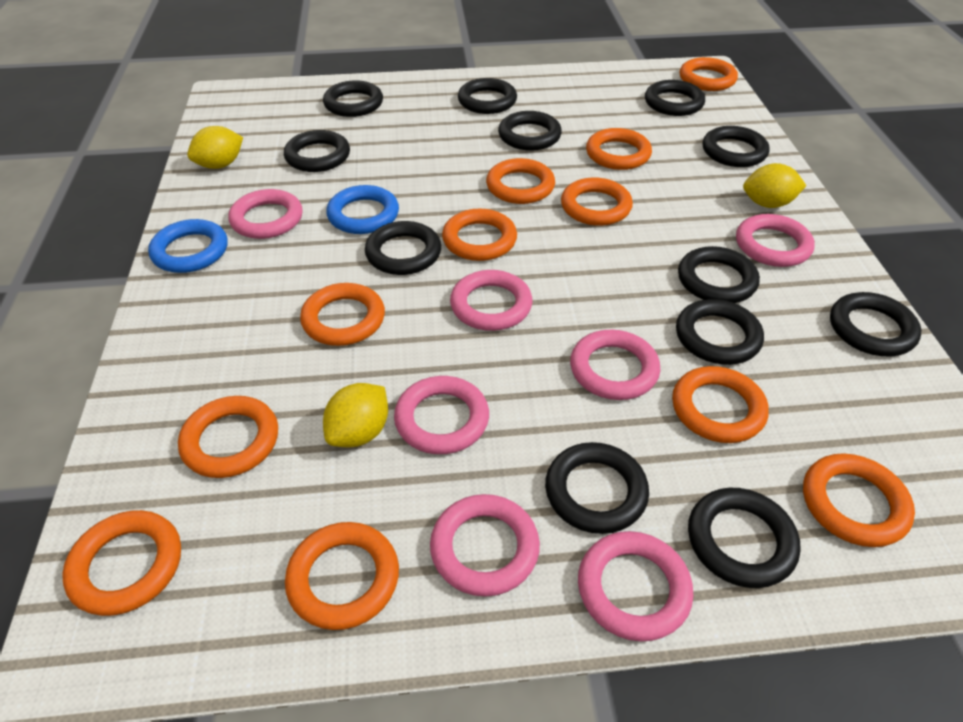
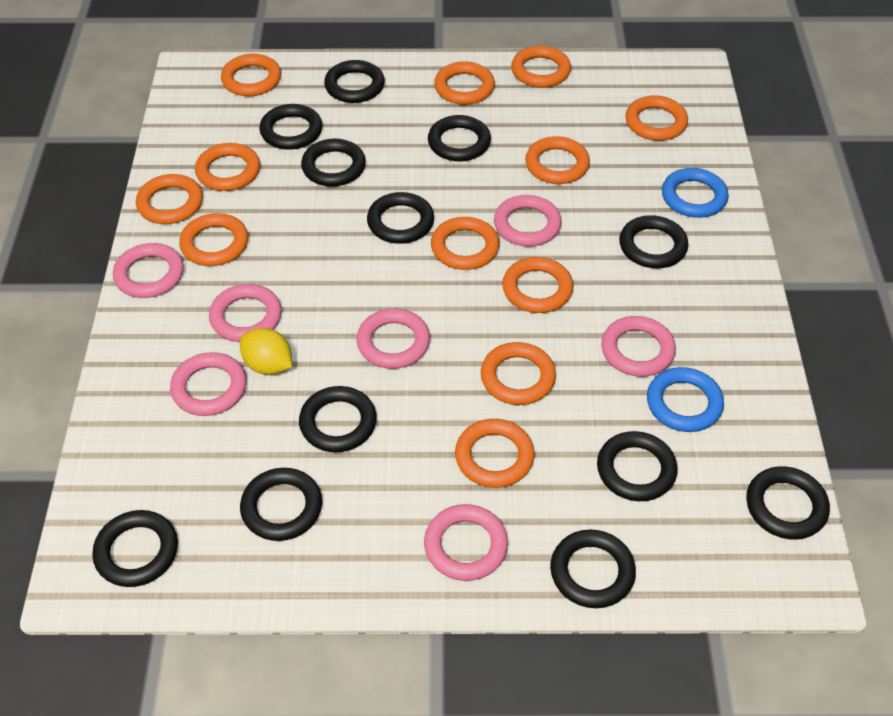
orange ring: 11 -> 12
yellow lemon: 3 -> 1

